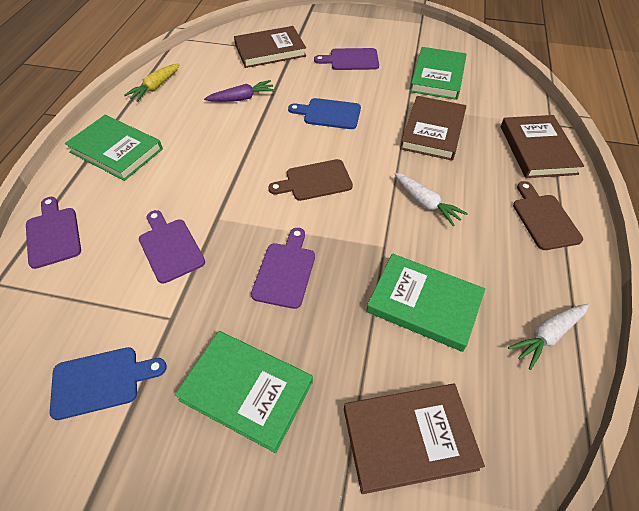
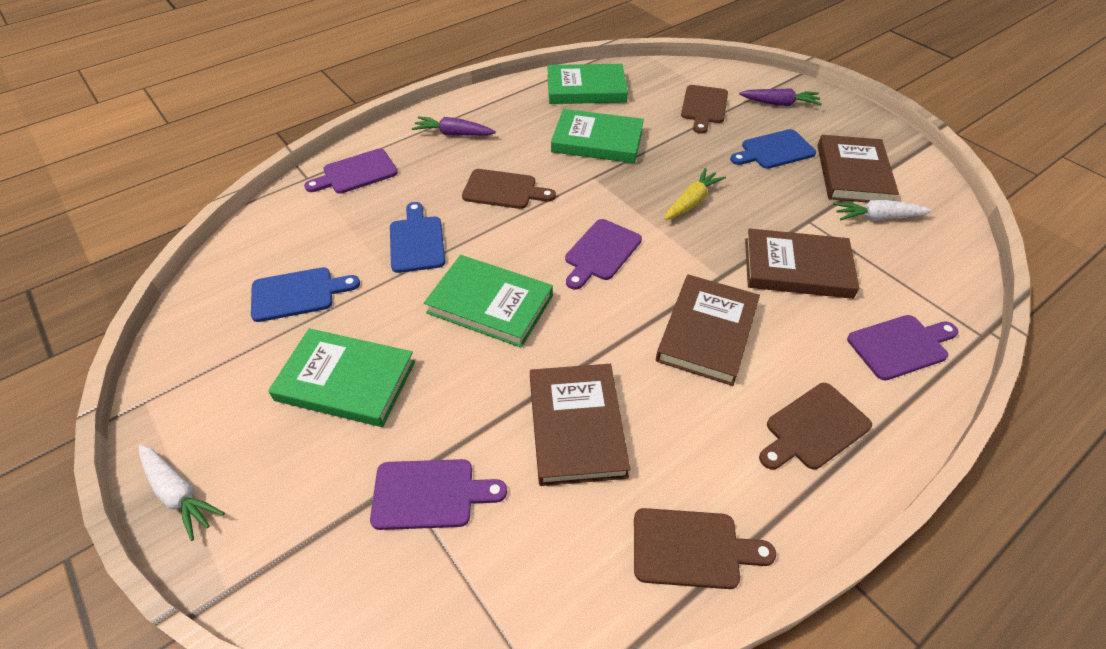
blue cutting board: 2 -> 3
brown cutting board: 2 -> 4
purple carrot: 1 -> 2

